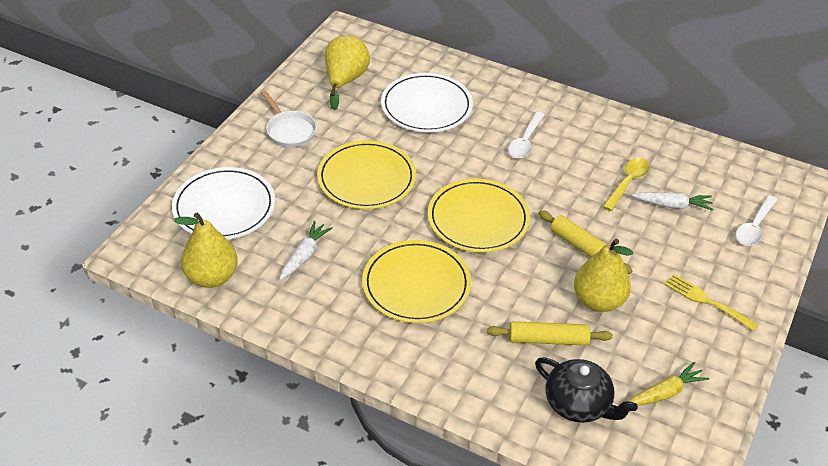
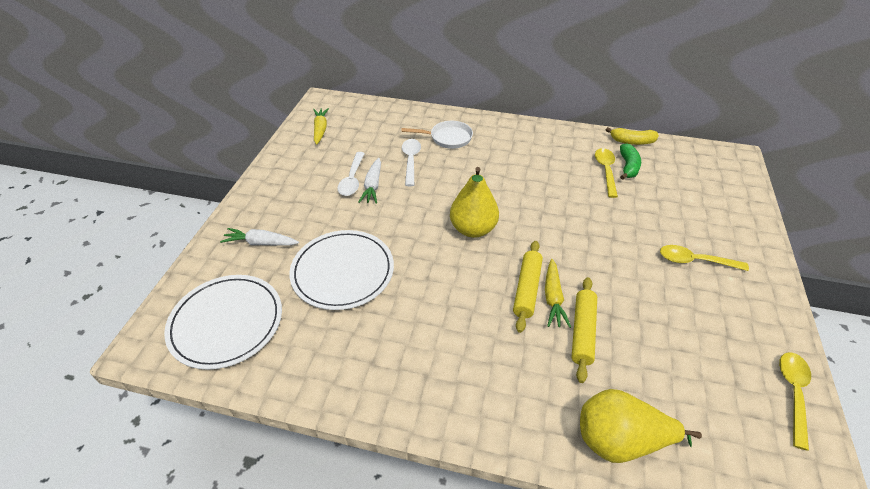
black teapot: 1 -> 0
green banana: 0 -> 1
yellow banana: 0 -> 1
yellow carrot: 1 -> 2
yellow fork: 1 -> 0
yellow pear: 3 -> 2
yellow plate: 3 -> 0
yellow spoon: 1 -> 3

